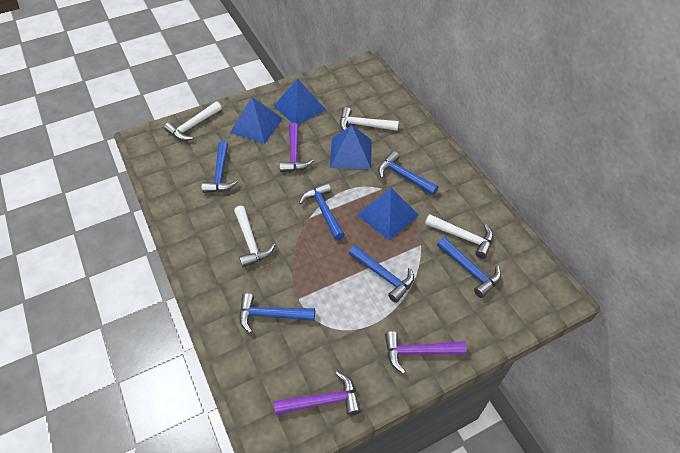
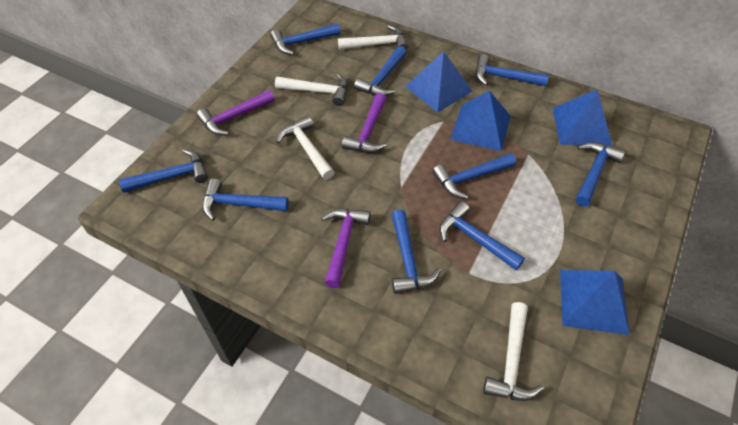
blue hammer: 6 -> 9

